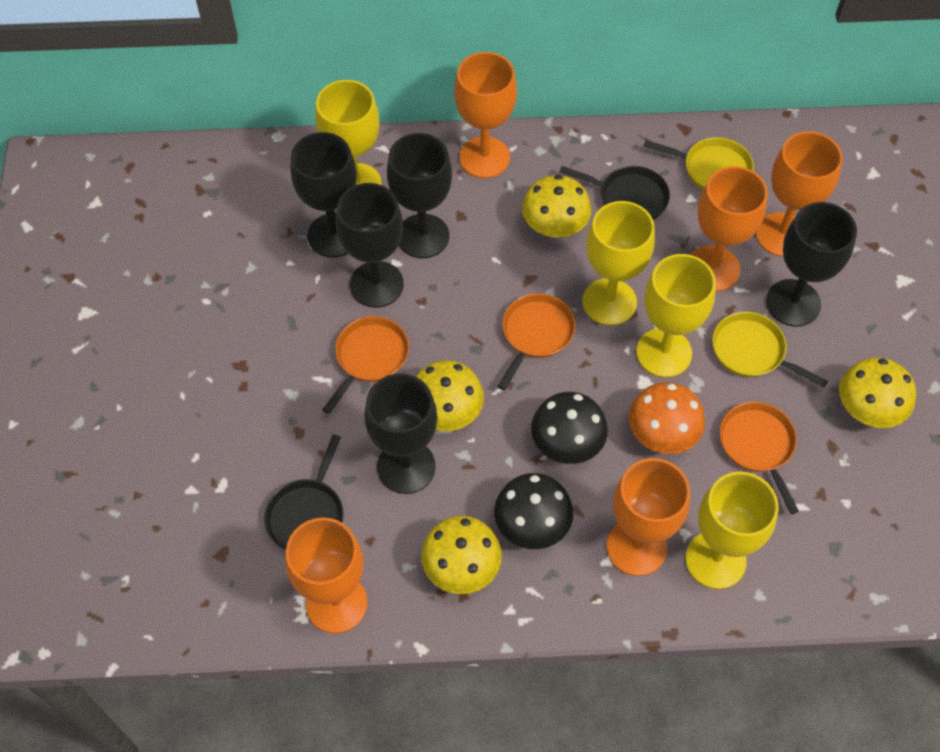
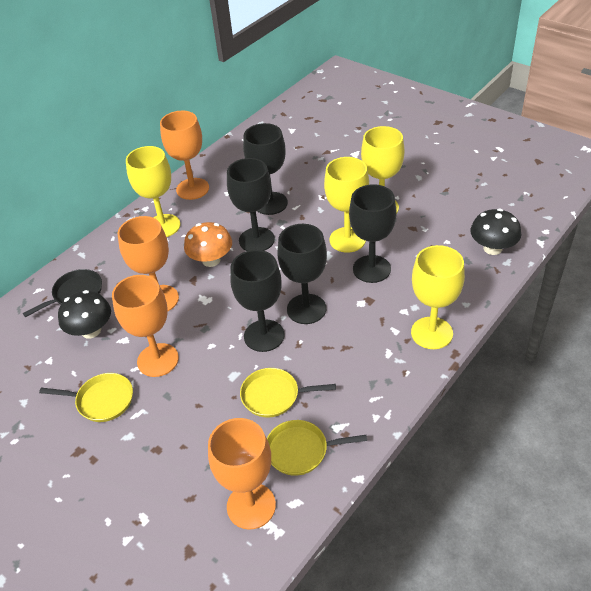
black pan: 2 -> 1
orange goblet: 5 -> 4
orange pan: 3 -> 0
yellow mushroom: 4 -> 0
yellow pan: 2 -> 3

